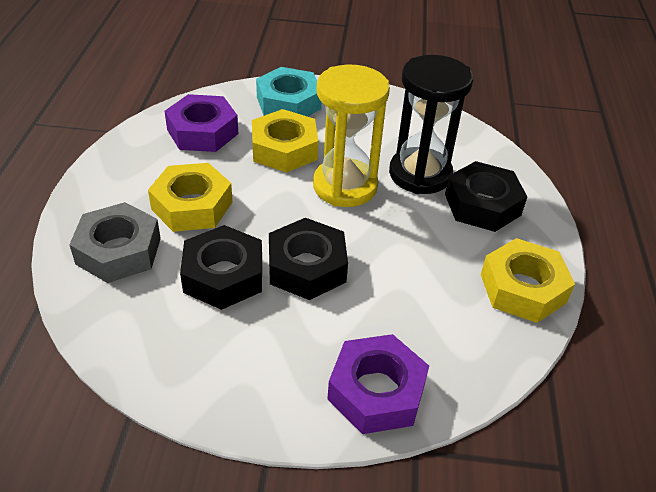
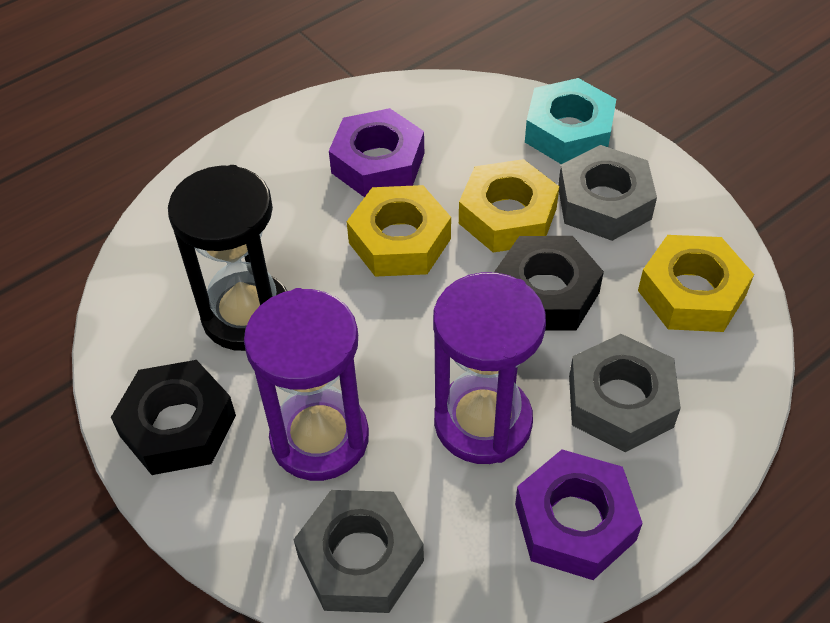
black nut: 3 -> 2
grey nut: 1 -> 3
purple hourglass: 0 -> 2
yellow hourglass: 1 -> 0

